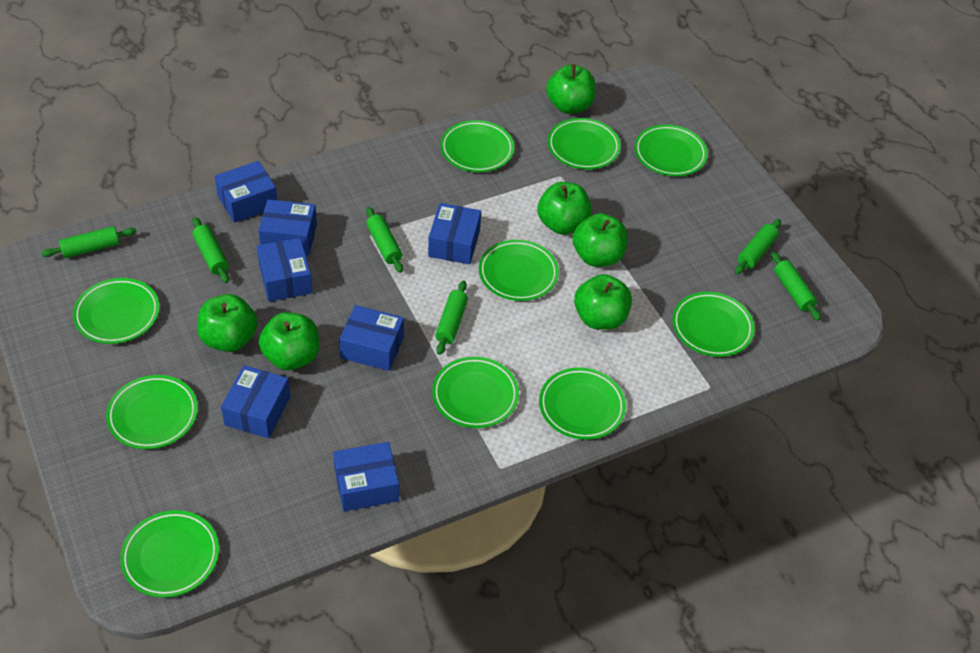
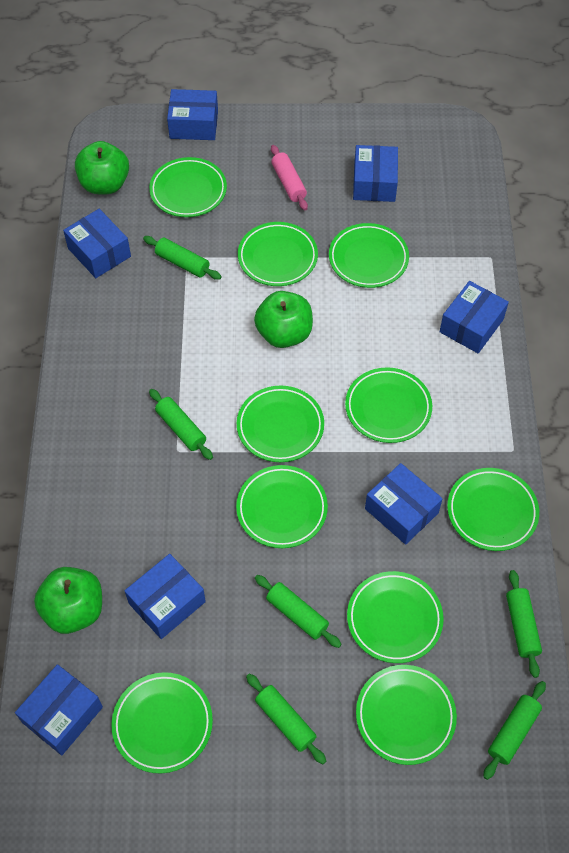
green apple: 6 -> 3
pink rolling pin: 0 -> 1

